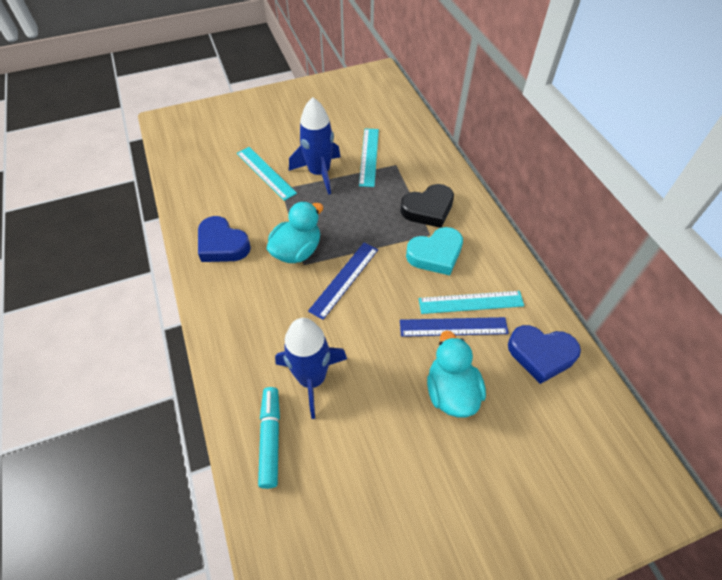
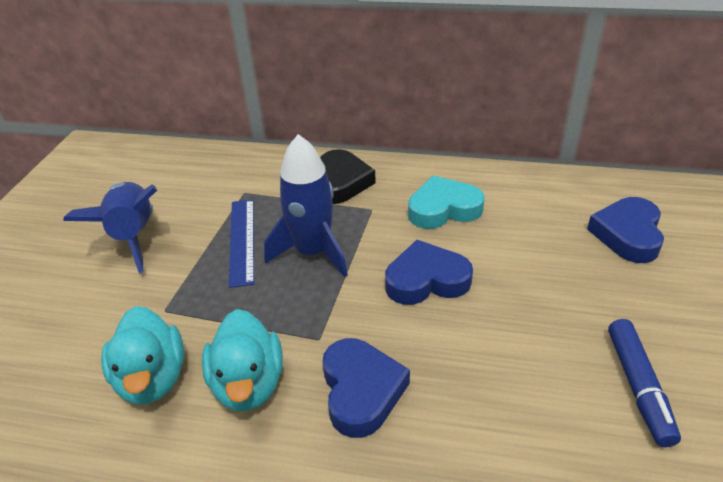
blue heart: 2 -> 3
blue marker: 0 -> 1
blue ruler: 2 -> 1
turquoise marker: 1 -> 0
turquoise ruler: 3 -> 0

